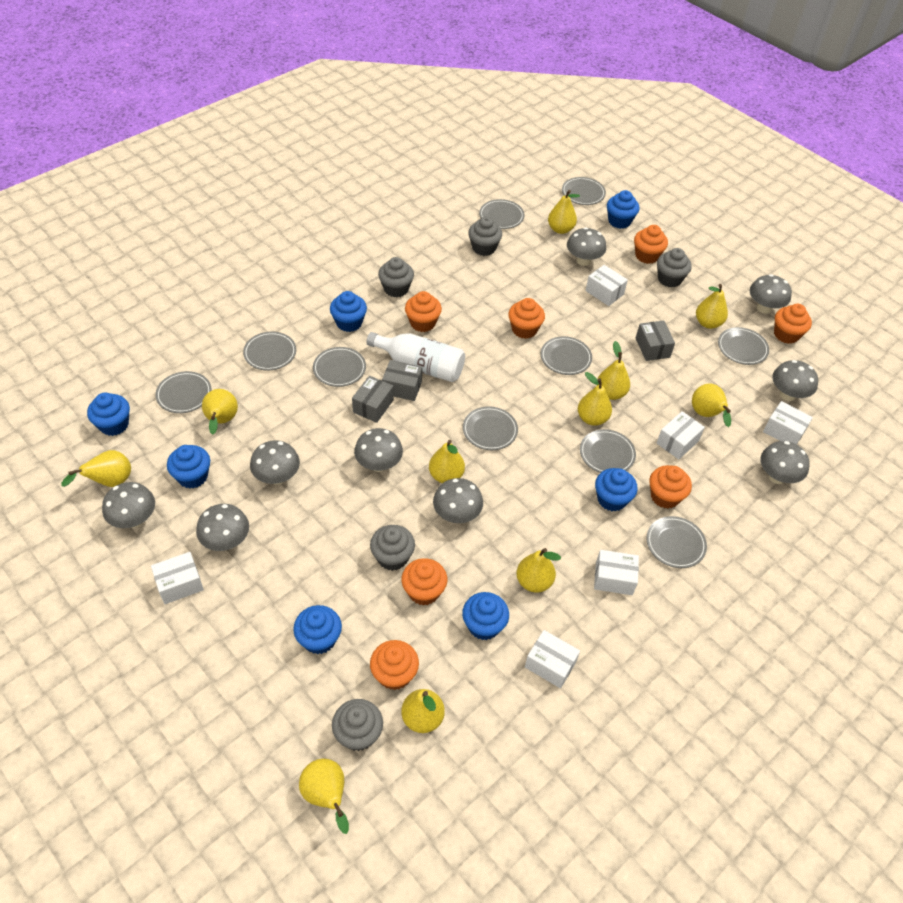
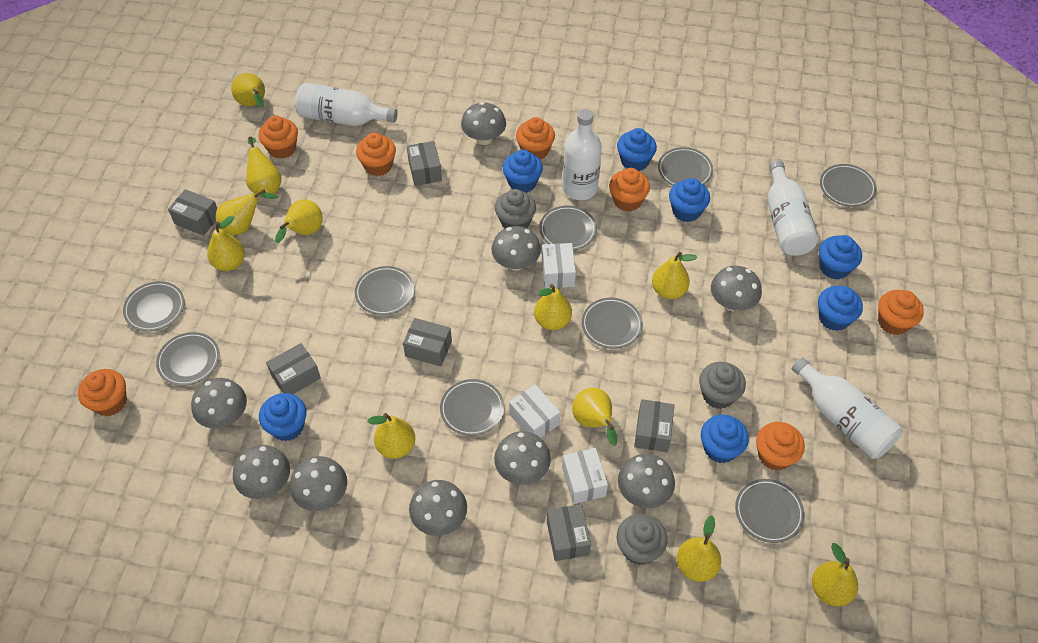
grey box: 3 -> 6
grey cupcake: 5 -> 3
grey plate: 10 -> 9
white bottle: 1 -> 4
white box: 6 -> 3

